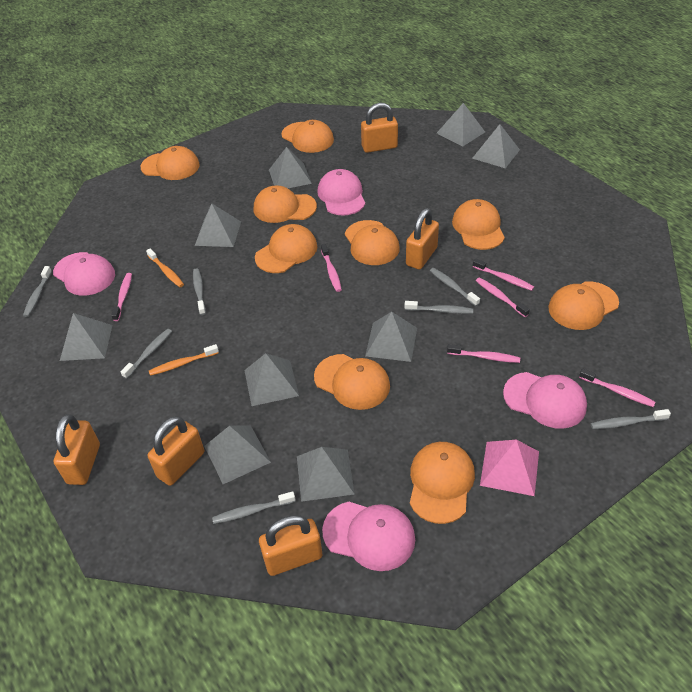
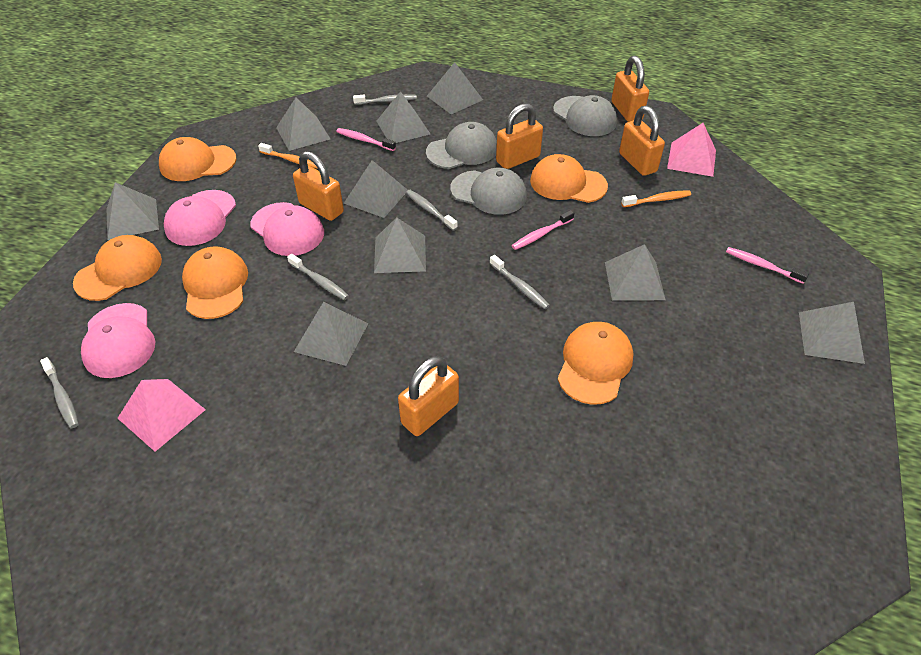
grey cap: 0 -> 3
grey toothbrush: 7 -> 5
orange cap: 9 -> 5
pink cap: 4 -> 3
pink pyramid: 1 -> 2
pink toothbrush: 6 -> 3

